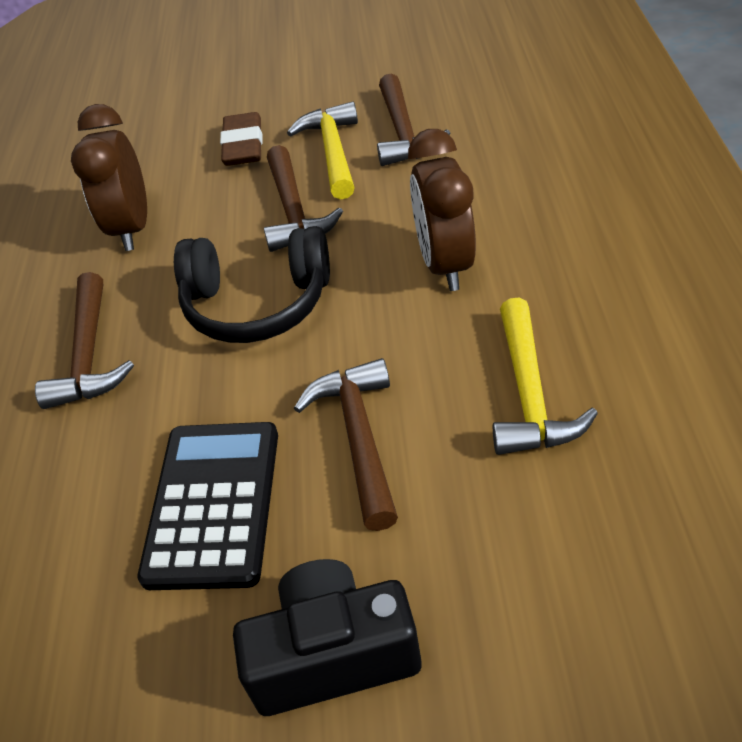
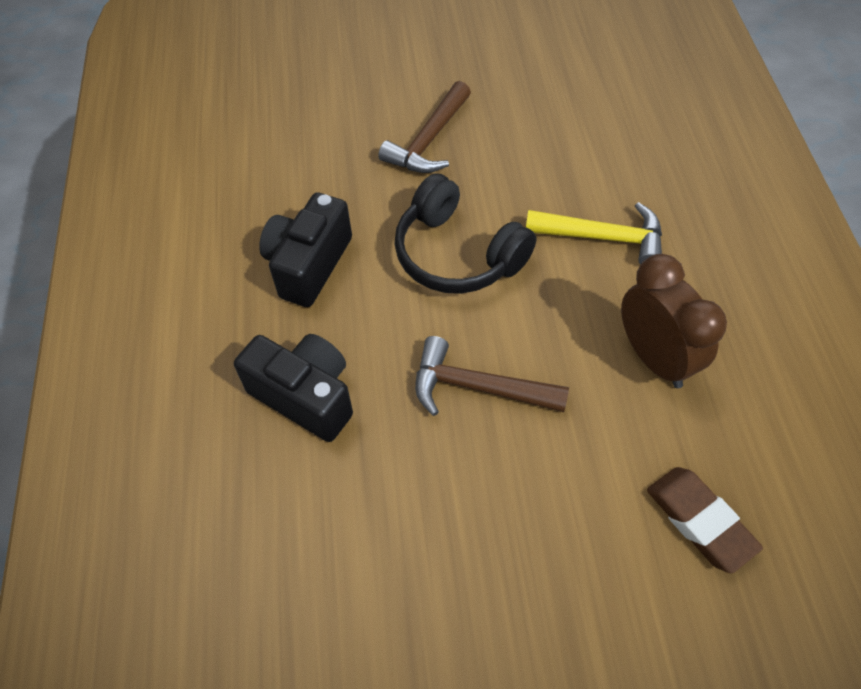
black calculator: 1 -> 0
black camera: 1 -> 2
brown clock: 2 -> 1
brown hammer: 4 -> 2
yellow hammer: 2 -> 1

